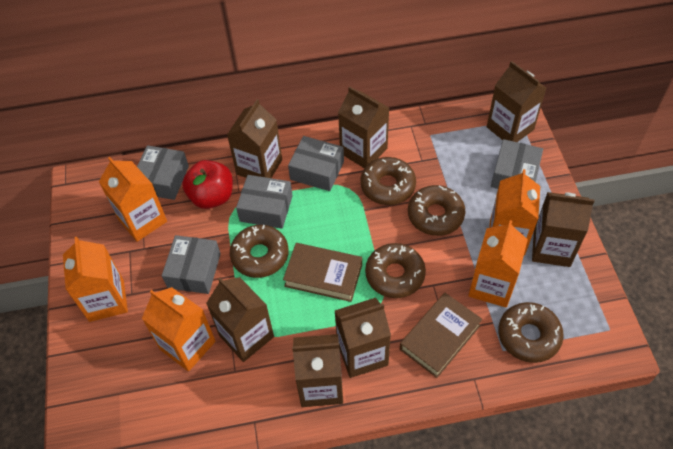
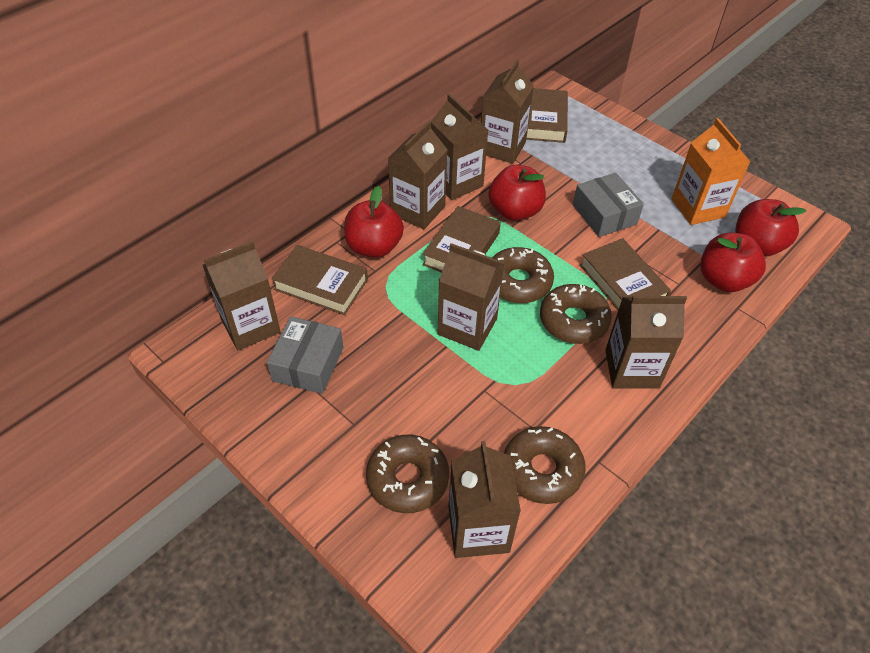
brown book: 2 -> 4
brown donut: 5 -> 4
grey box: 5 -> 2
orange carton: 5 -> 1
red apple: 1 -> 4

